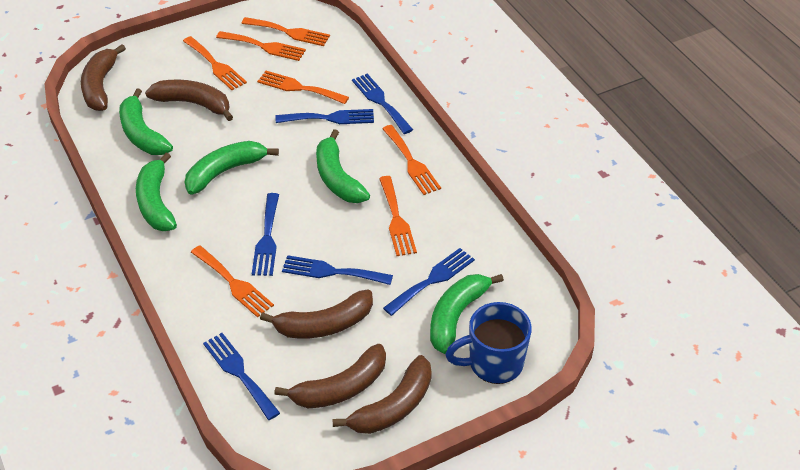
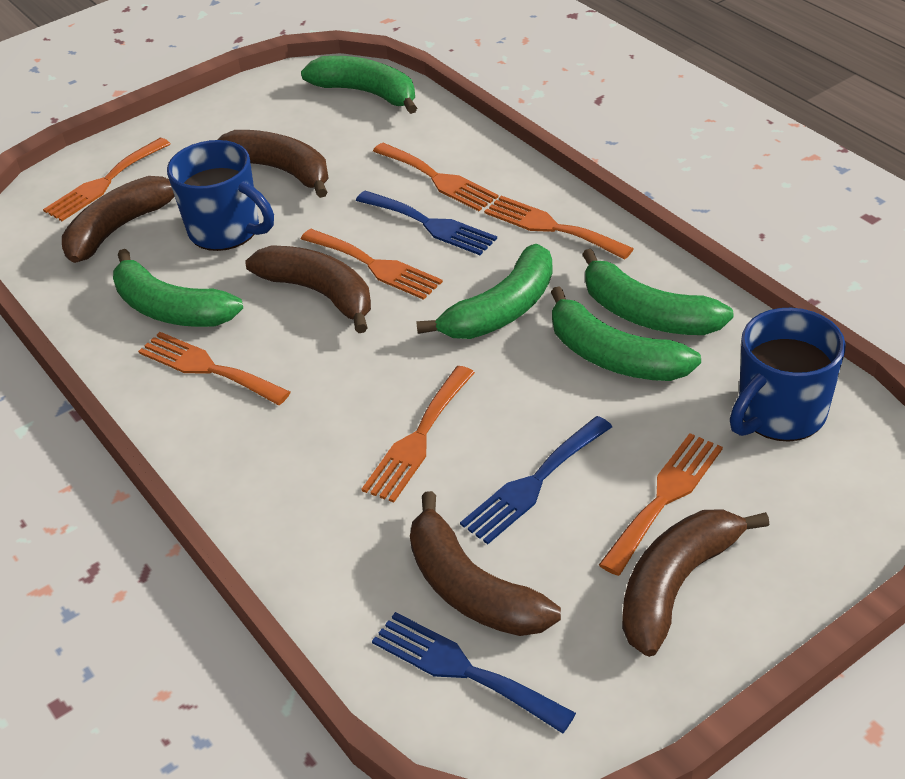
blue fork: 6 -> 3
blue mug: 1 -> 2

